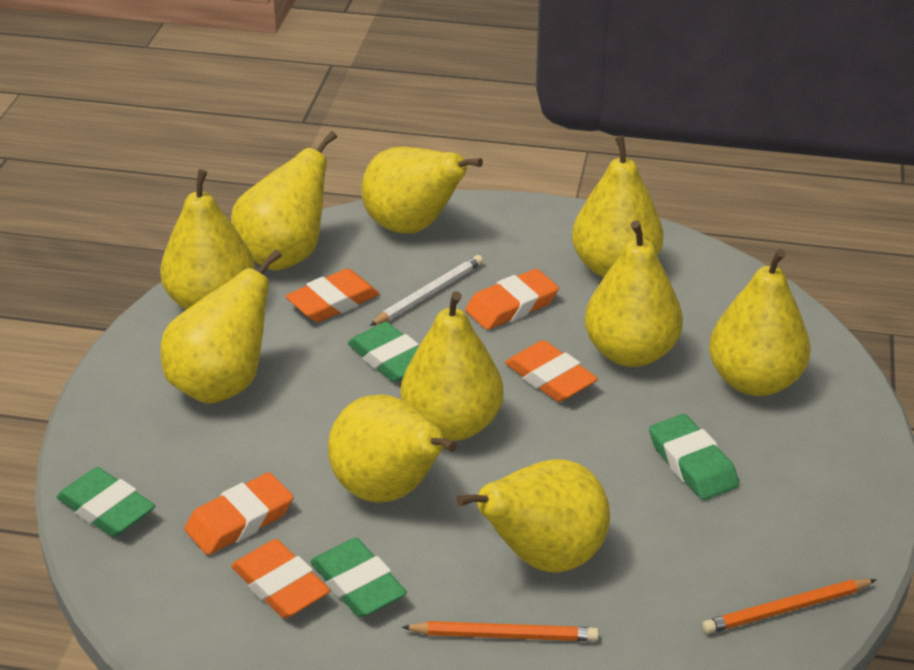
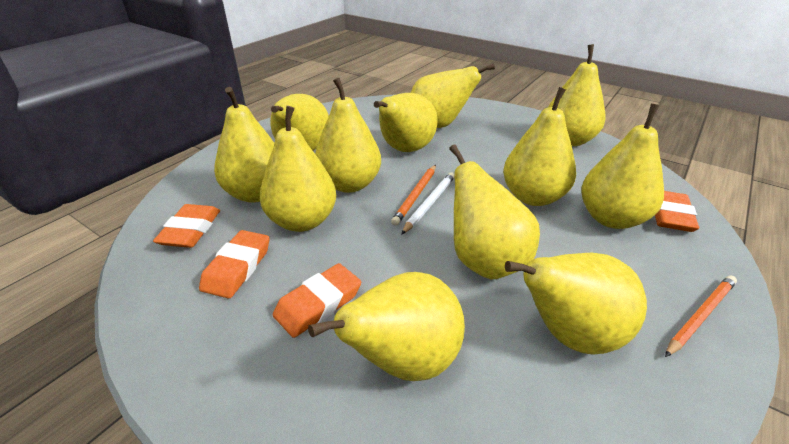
green eraser: 4 -> 0
orange eraser: 5 -> 4
yellow pear: 10 -> 12

